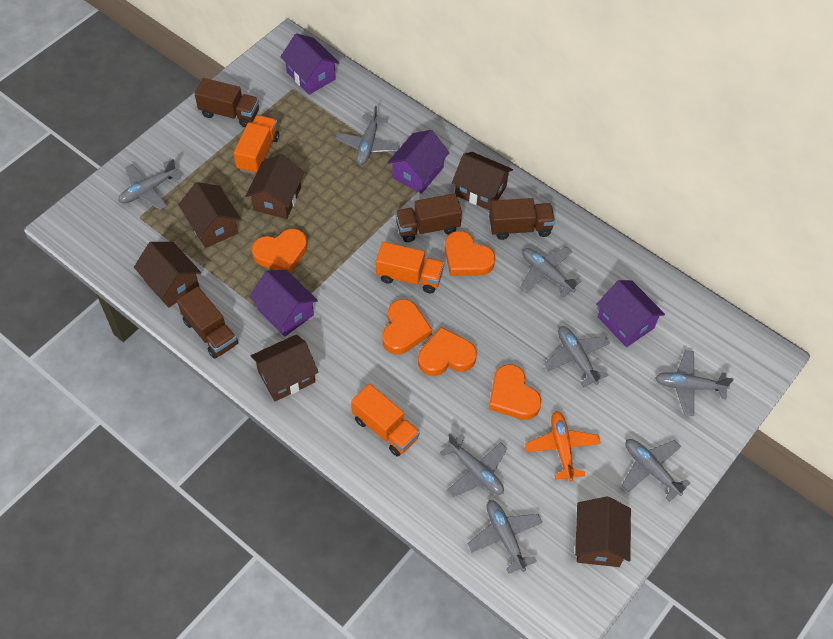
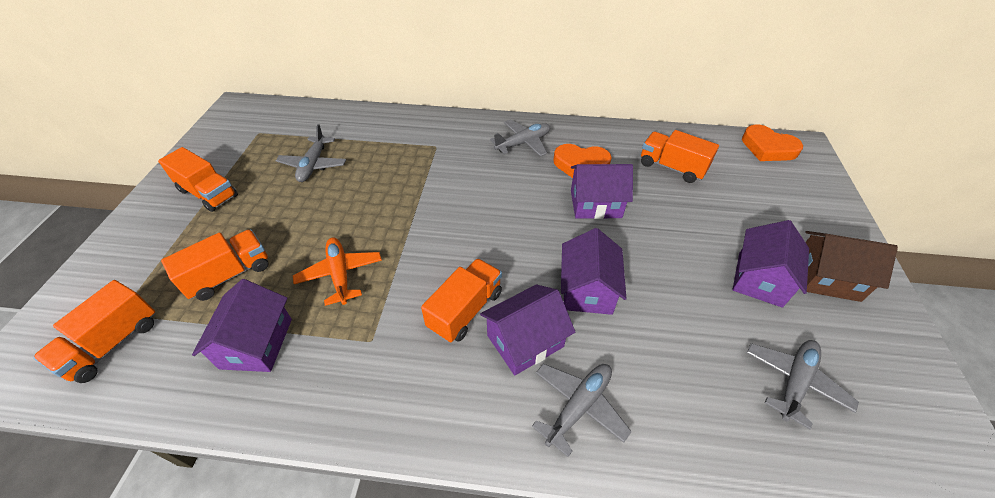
brown house: 6 -> 1
brown truck: 4 -> 0
grey plane: 8 -> 4
orange heart: 5 -> 2
orange truck: 3 -> 5
purple house: 4 -> 5

